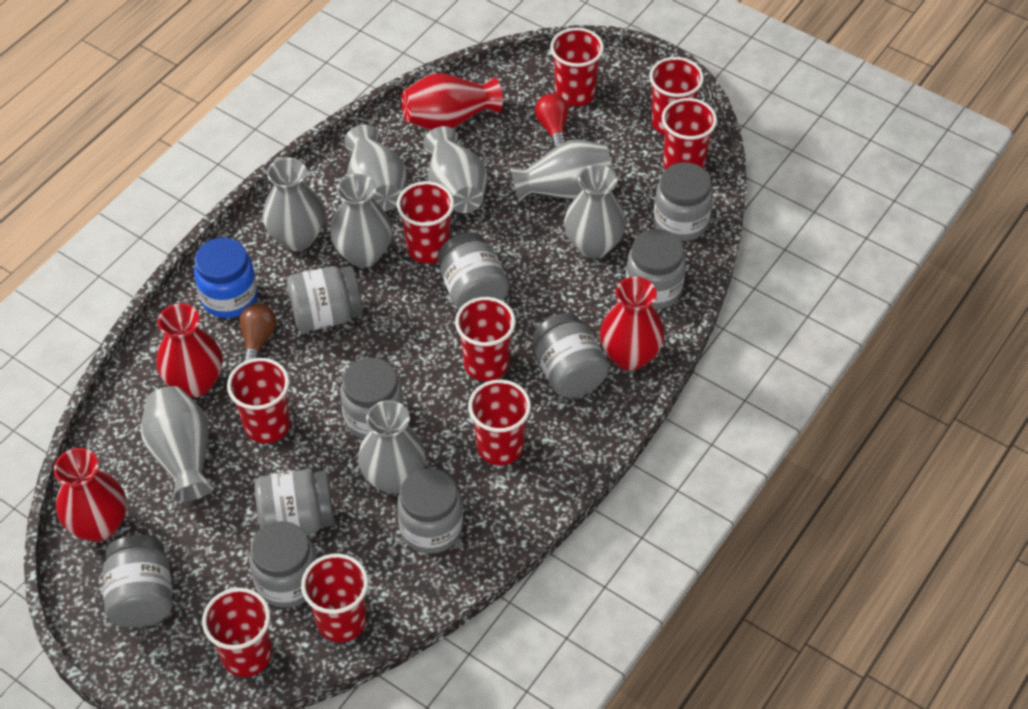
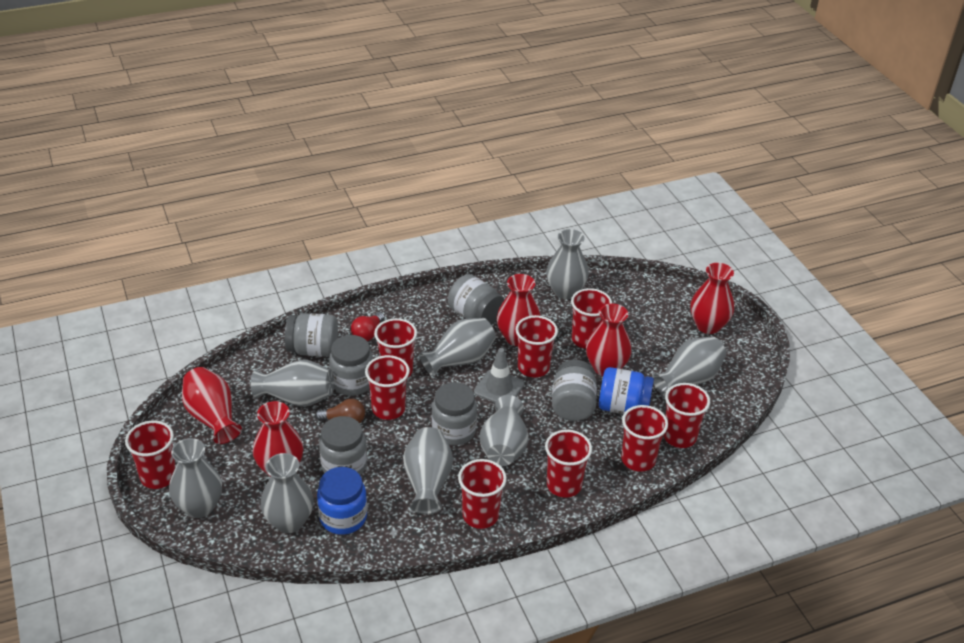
blue jar: 1 -> 2
grey jar: 10 -> 6
grey traffic cone: 0 -> 1
red vase: 4 -> 5

